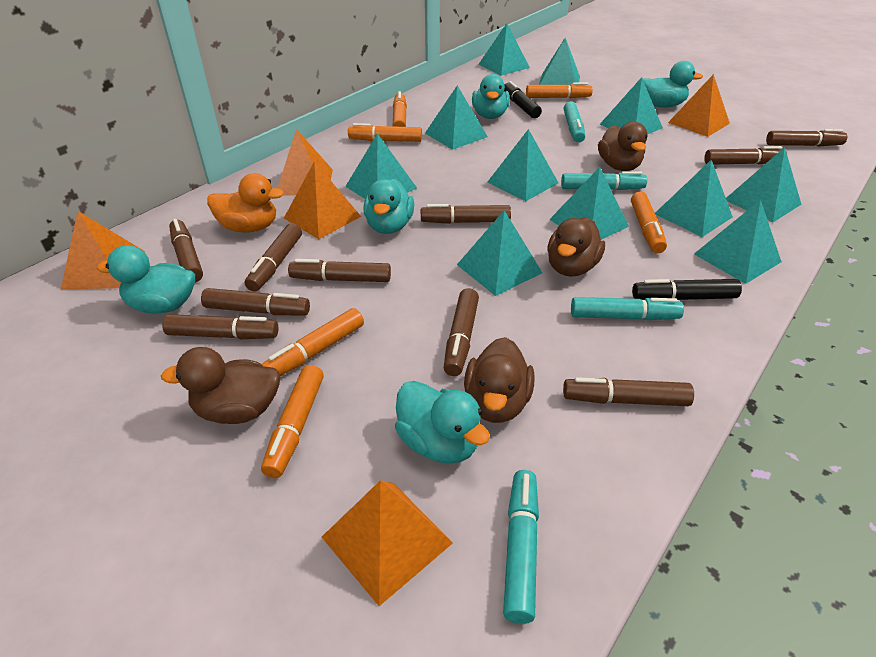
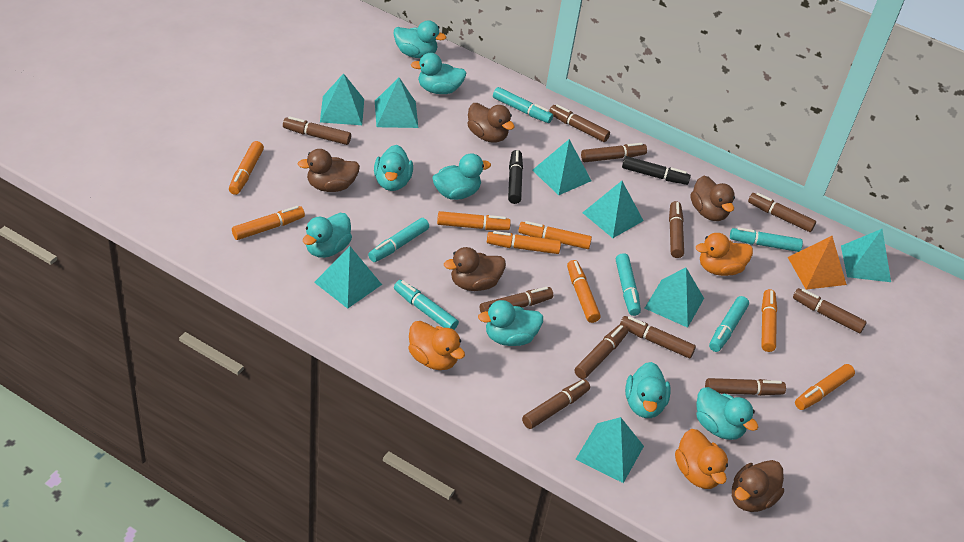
brown duck: 4 -> 5
brown marker: 10 -> 11
orange duck: 1 -> 3
orange marker: 6 -> 8
orange pyramid: 5 -> 1
turquoise duck: 5 -> 8
turquoise marker: 4 -> 6
turquoise pyramid: 11 -> 8

